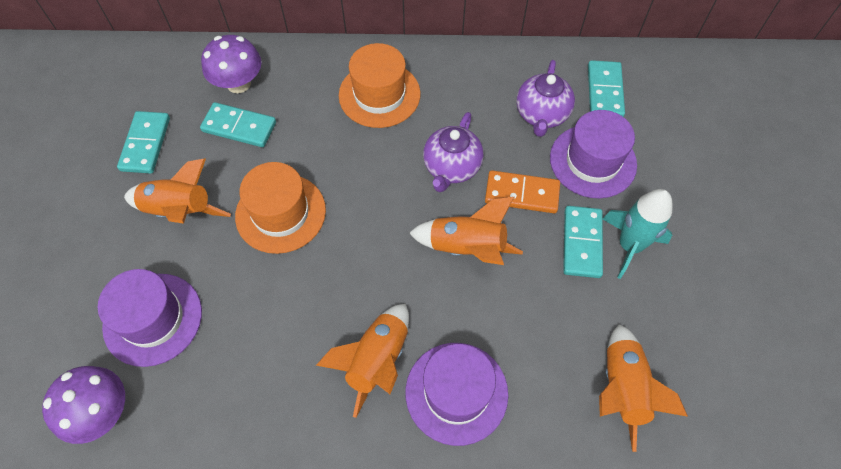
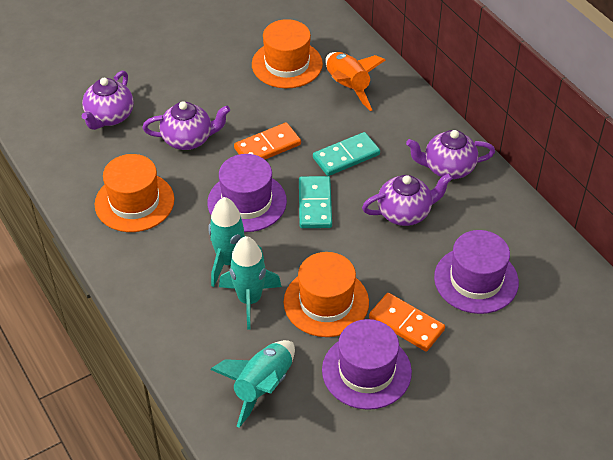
orange domino: 1 -> 2
orange hat: 2 -> 3
orange rocket: 4 -> 1
purple mushroom: 2 -> 0
purple teapot: 2 -> 4
turquoise domino: 4 -> 2
turquoise rocket: 1 -> 3

